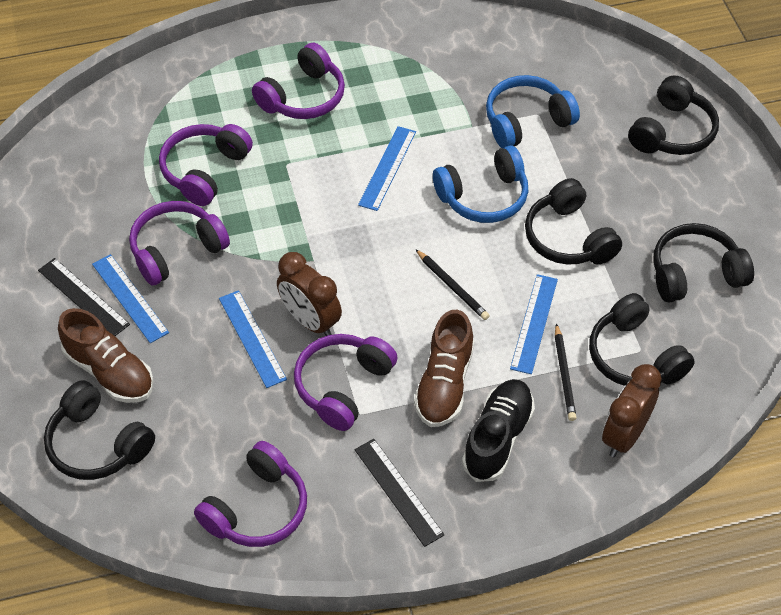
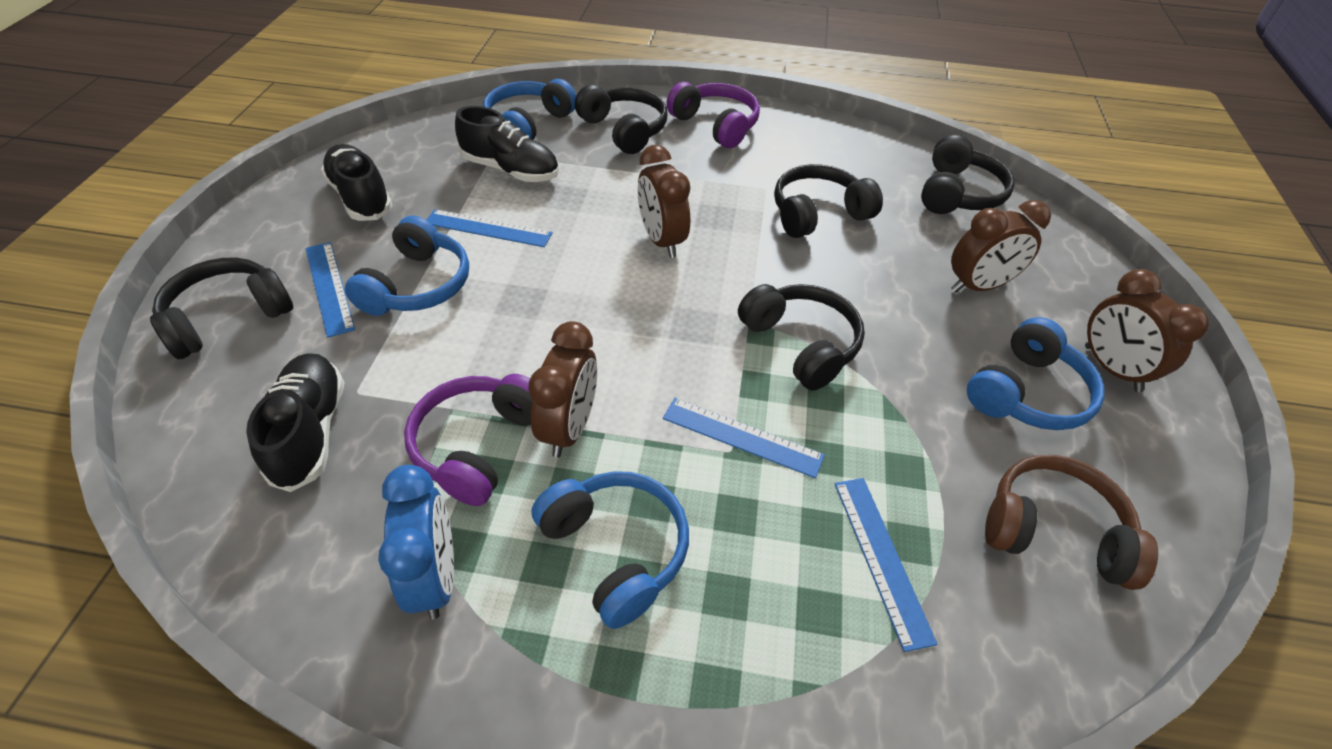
black pencil: 2 -> 0
black ruler: 2 -> 0
black shoe: 1 -> 3
blue clock: 0 -> 1
blue headphones: 2 -> 4
brown clock: 2 -> 4
brown headphones: 0 -> 1
brown shoe: 2 -> 0
purple headphones: 5 -> 2

